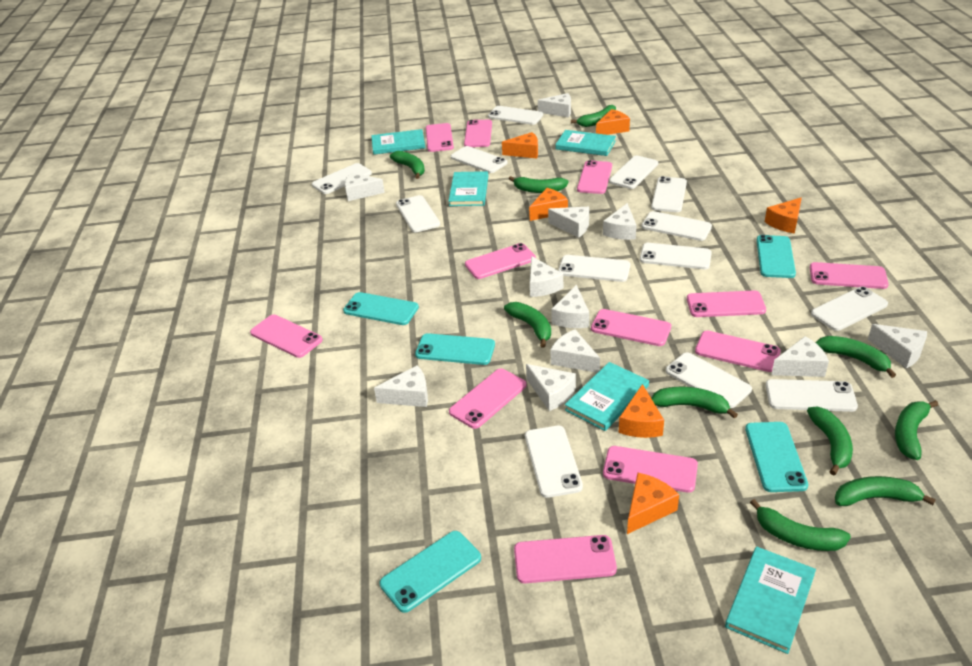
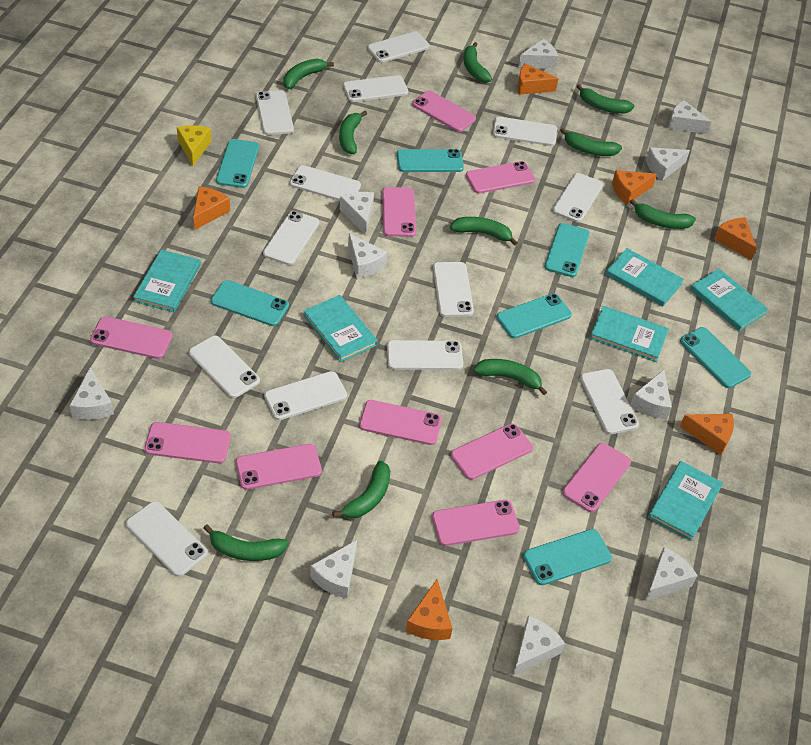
pink phone: 12 -> 10
turquoise book: 5 -> 6
turquoise phone: 5 -> 7
white cheese: 11 -> 10
yellow cheese: 0 -> 1

